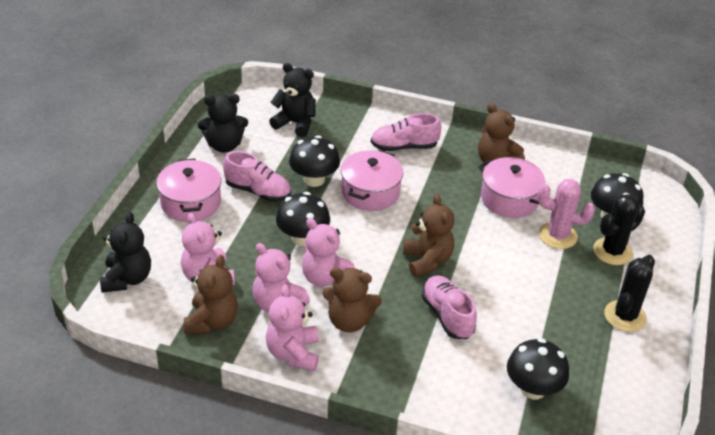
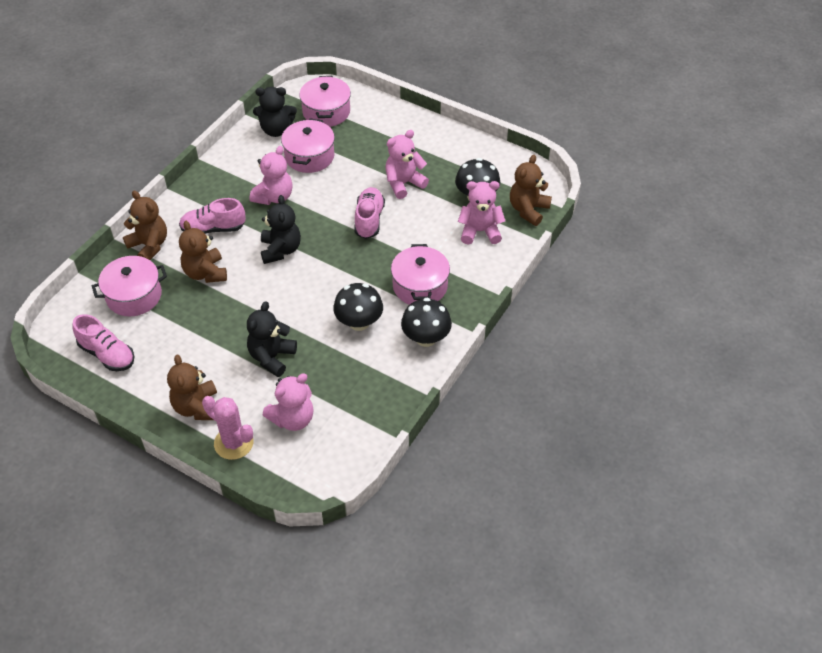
black cactus: 2 -> 0
black mushroom: 4 -> 3
pink pot: 3 -> 4

